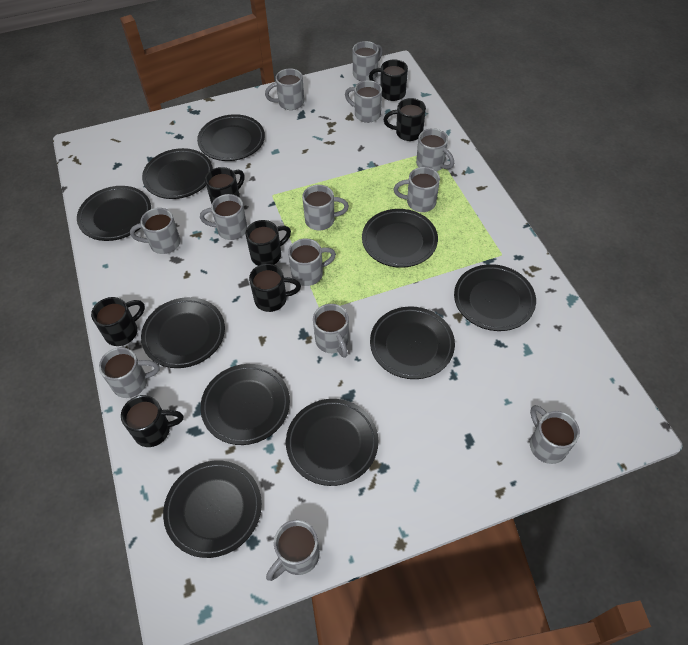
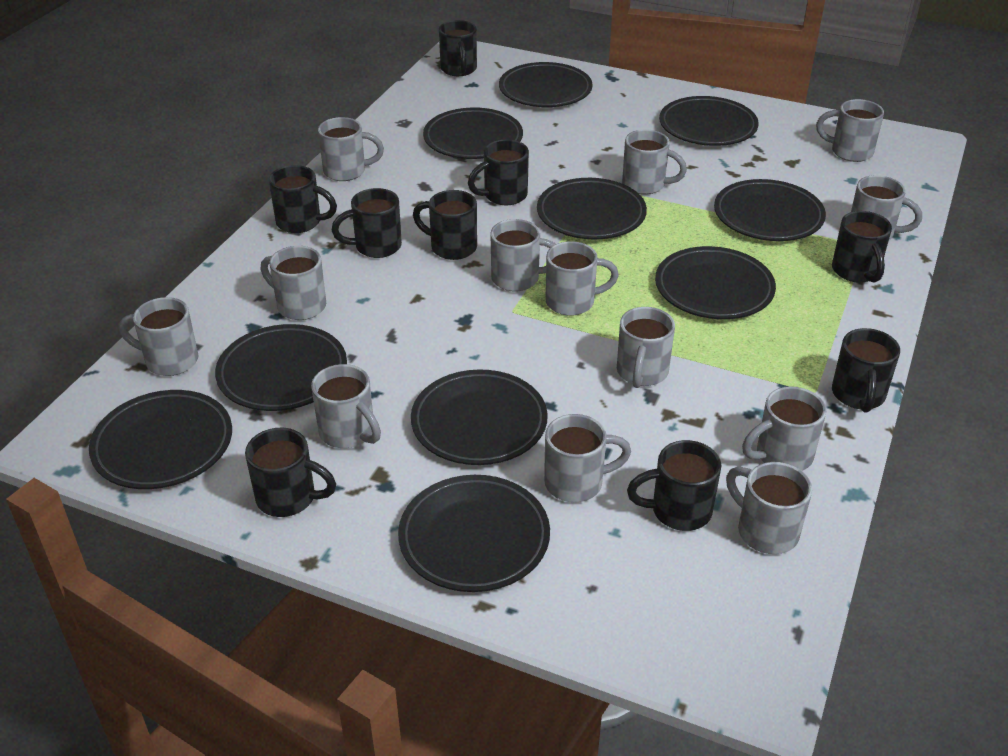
black mug: 7 -> 9

